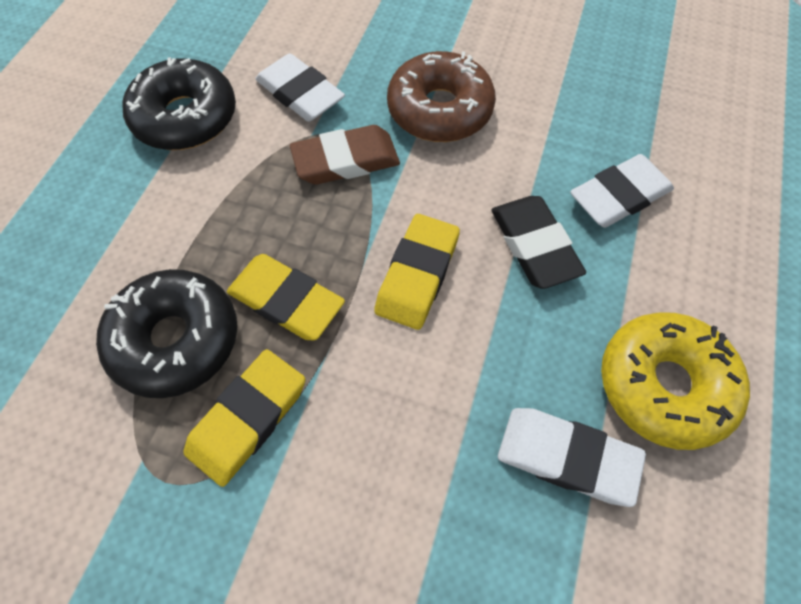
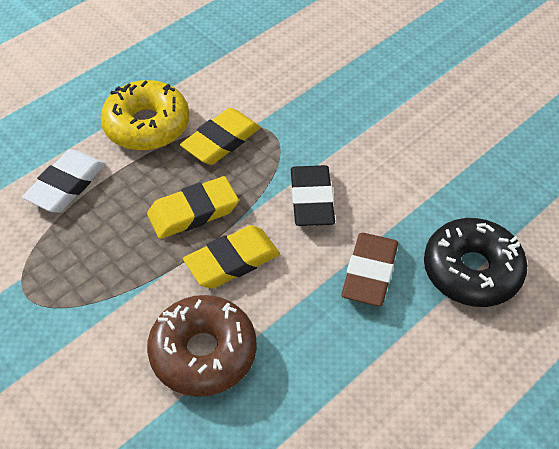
black donut: 2 -> 1
white eraser: 3 -> 1

